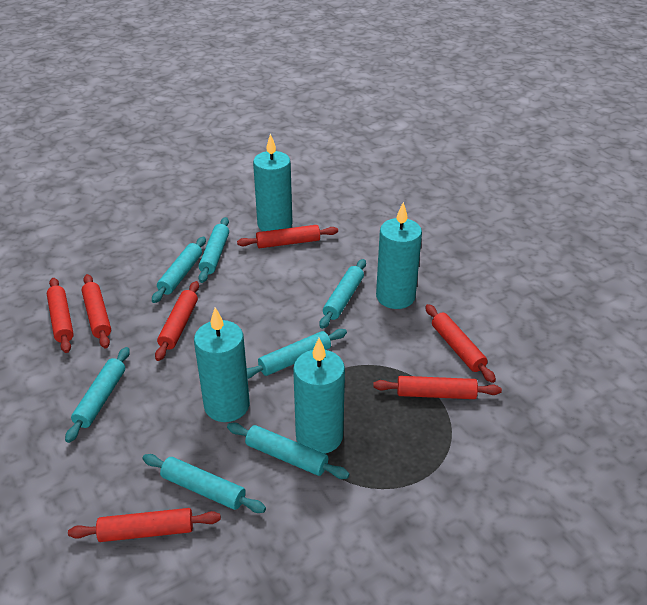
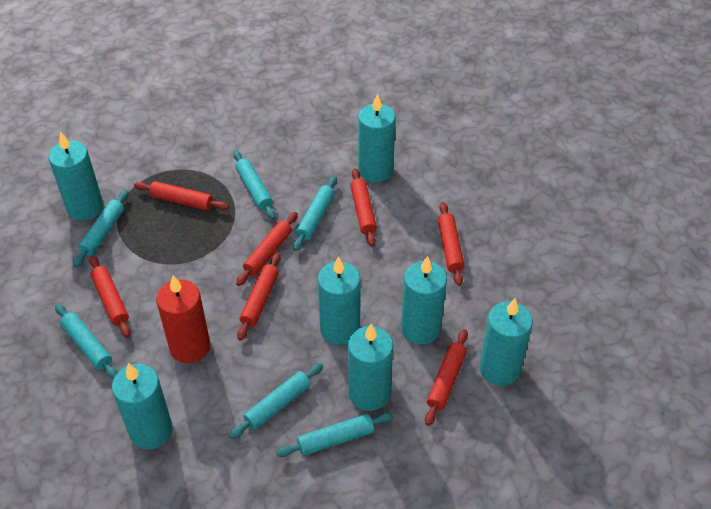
red candle: 0 -> 1
turquoise candle: 4 -> 7
turquoise rolling pin: 7 -> 6

